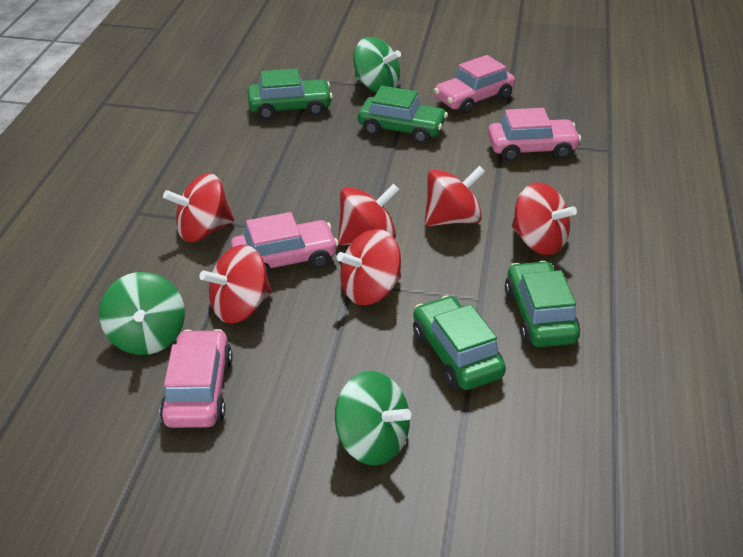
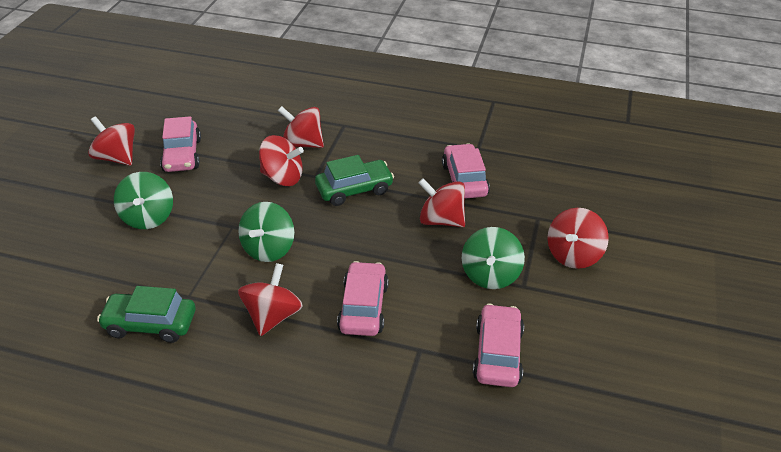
green car: 4 -> 2

